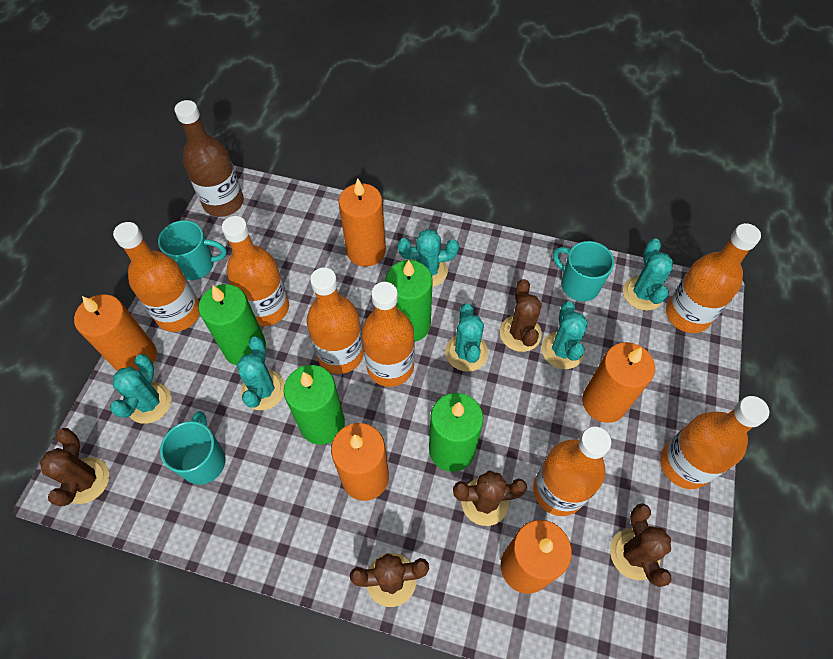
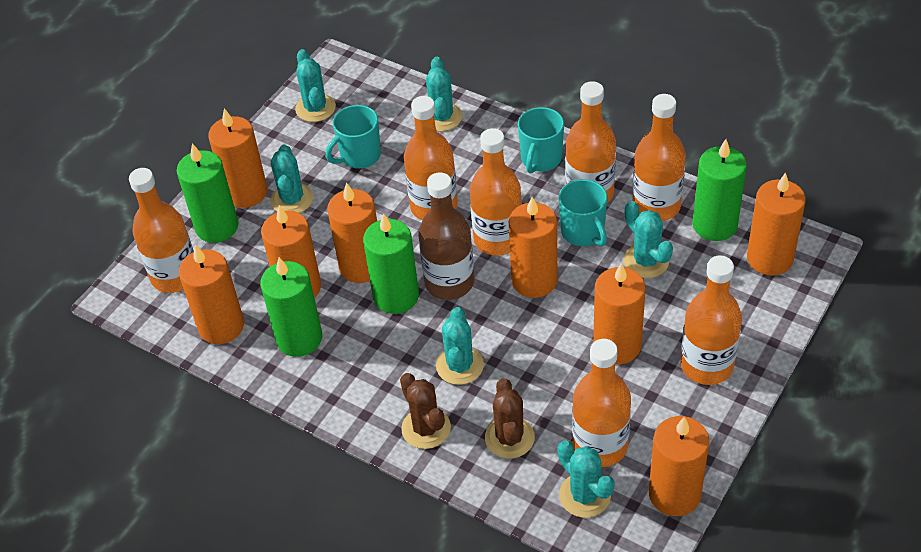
brown cactus: 5 -> 2
orange candle: 5 -> 8

